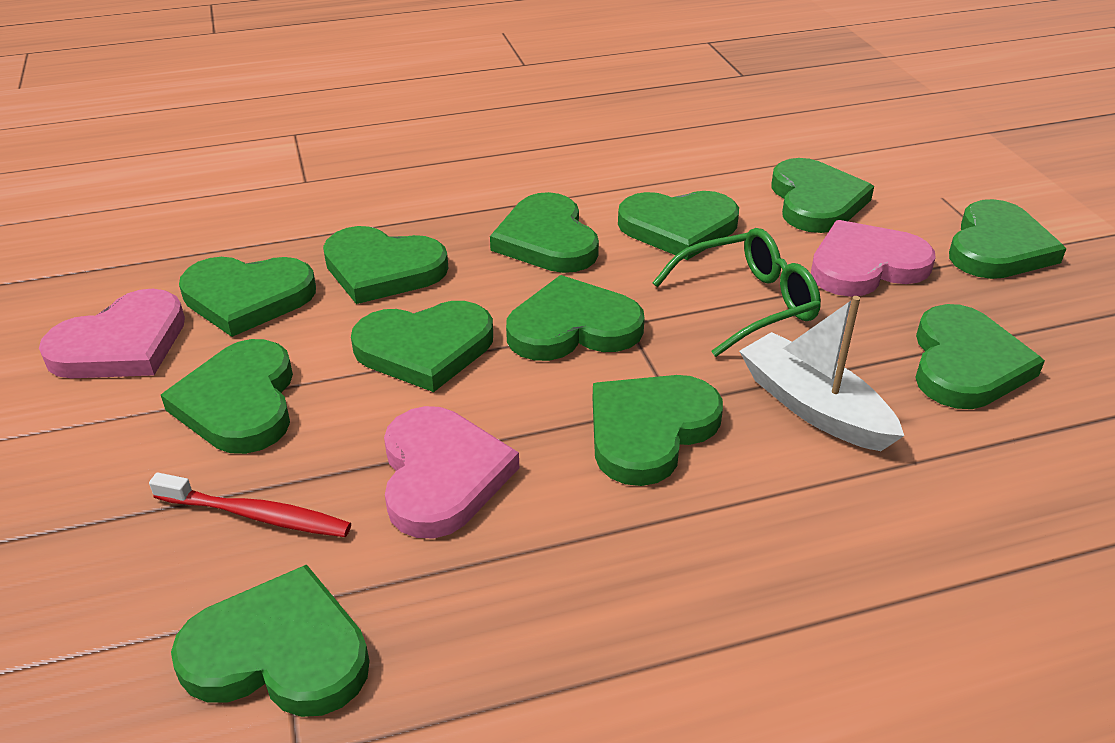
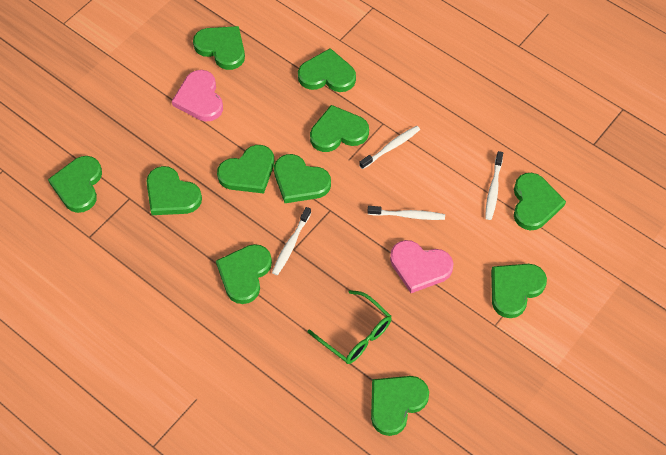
green heart: 12 -> 11
pink heart: 3 -> 2
red toothbrush: 1 -> 0
white boat: 1 -> 0
white toothbrush: 0 -> 4

